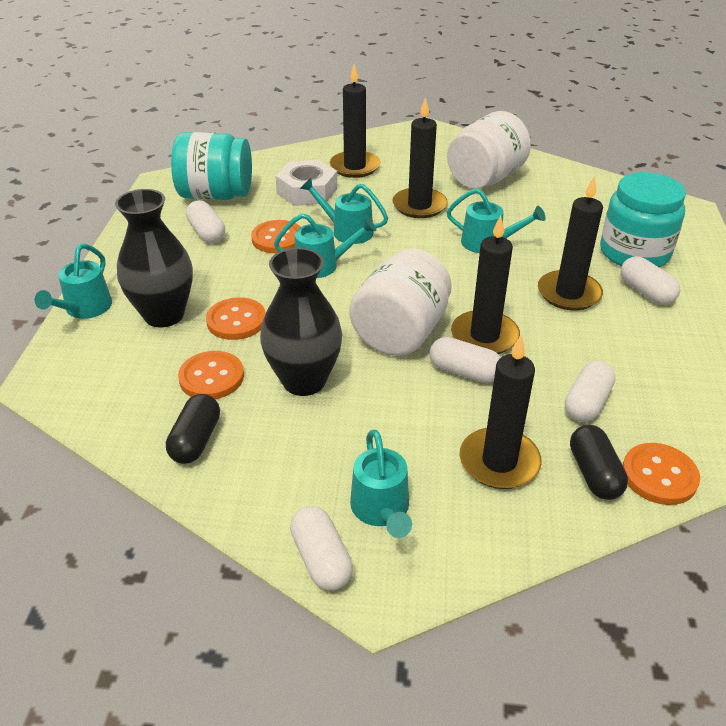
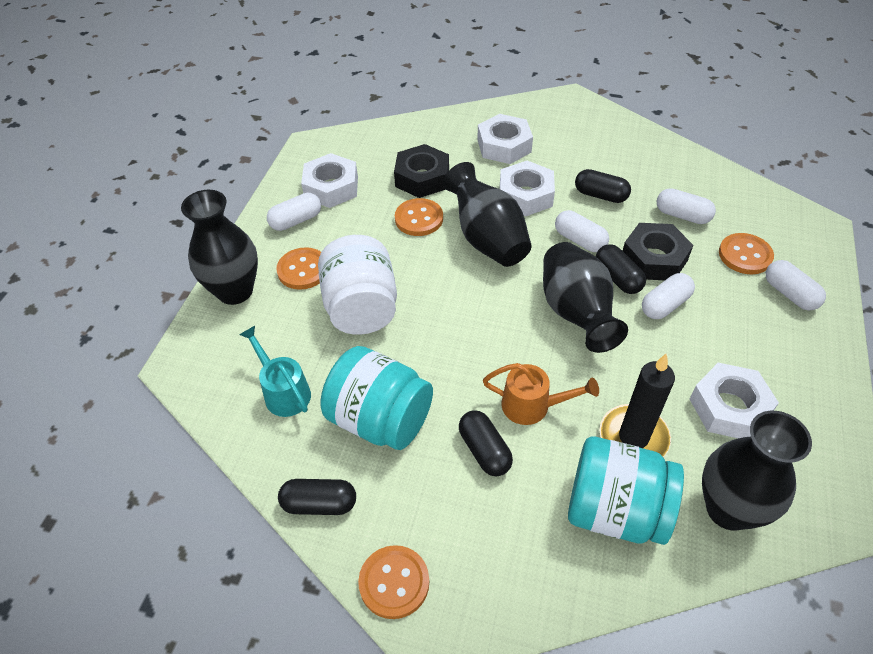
black candle: 5 -> 1
black capsule: 2 -> 4
black nut: 0 -> 2
black vase: 2 -> 4
orange watering can: 0 -> 1
turquoise watering can: 5 -> 1
white jar: 2 -> 1
white nut: 1 -> 4

